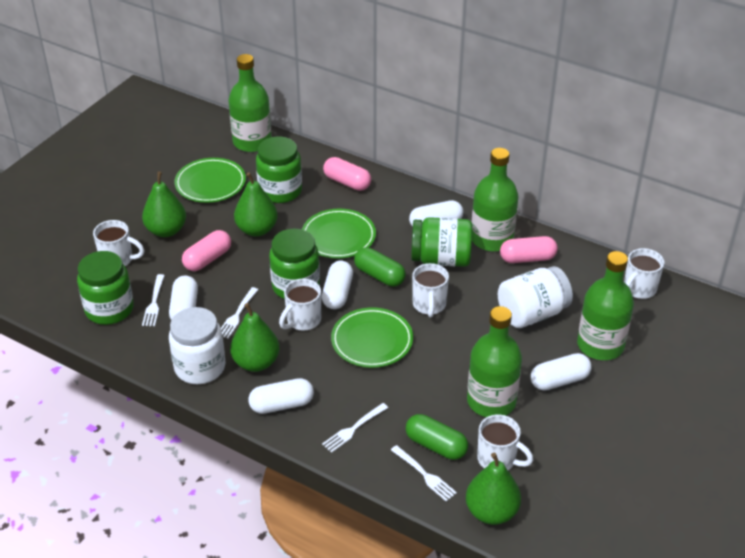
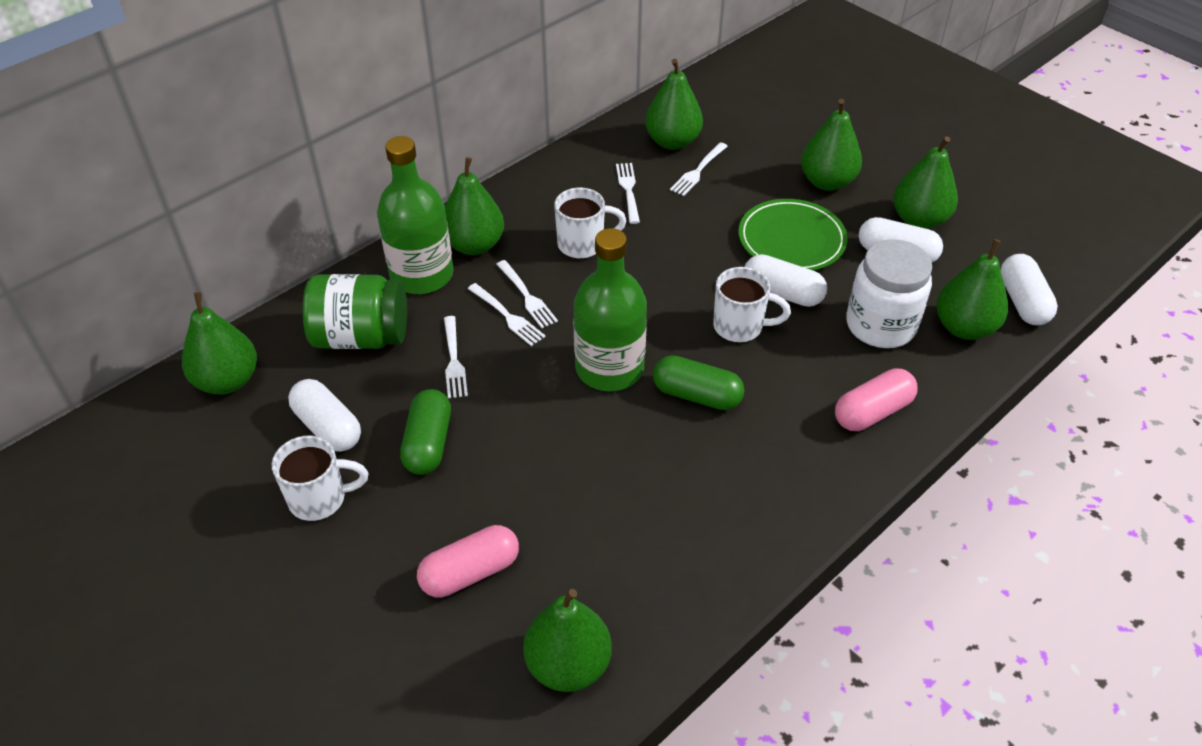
green bottle: 4 -> 2
green jar: 4 -> 1
green pear: 4 -> 7
green plate: 3 -> 1
pink capsule: 3 -> 2
white capsule: 5 -> 4
white fork: 4 -> 5
white jar: 2 -> 1
white mug: 5 -> 3

